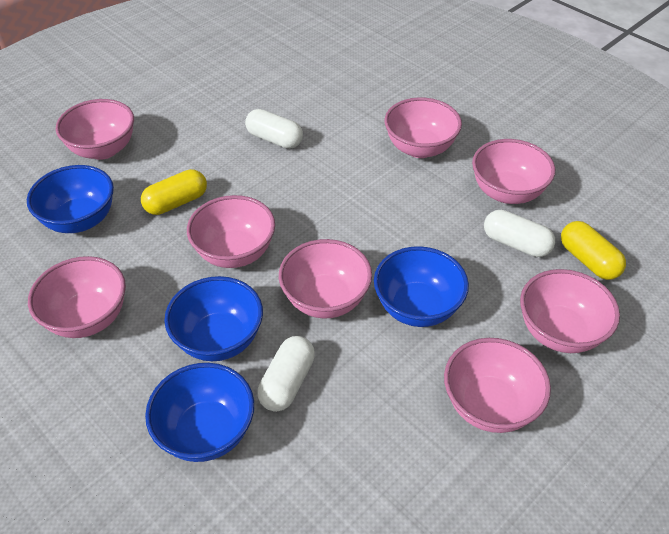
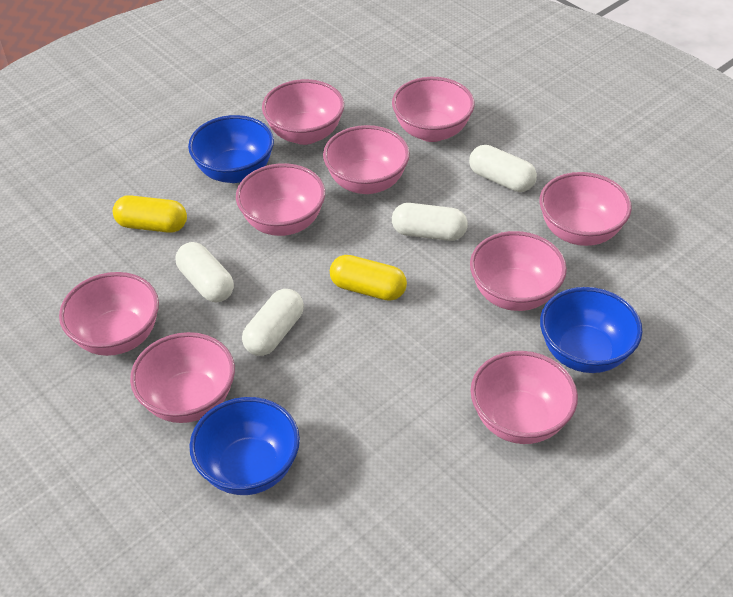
blue bowl: 4 -> 3
pink bowl: 8 -> 9
white capsule: 3 -> 4

